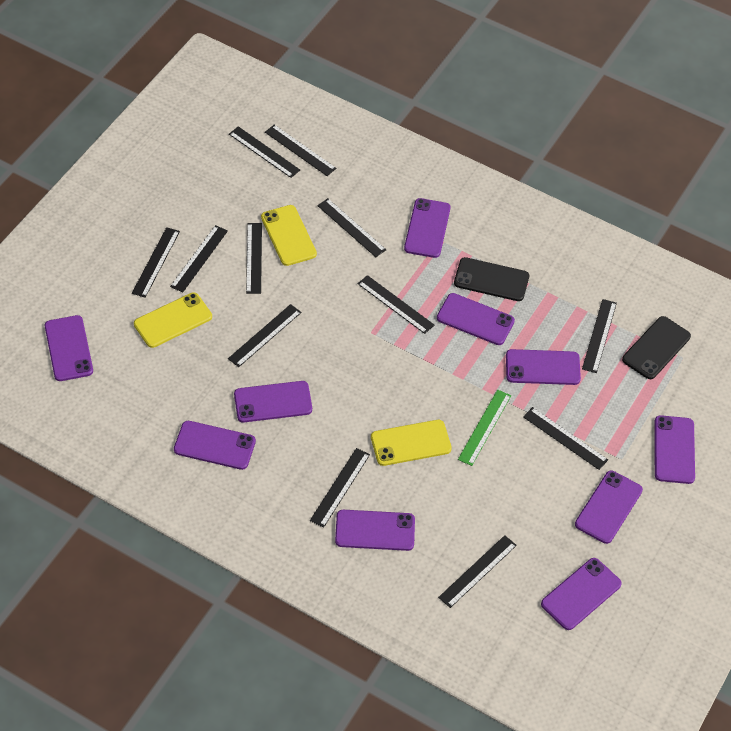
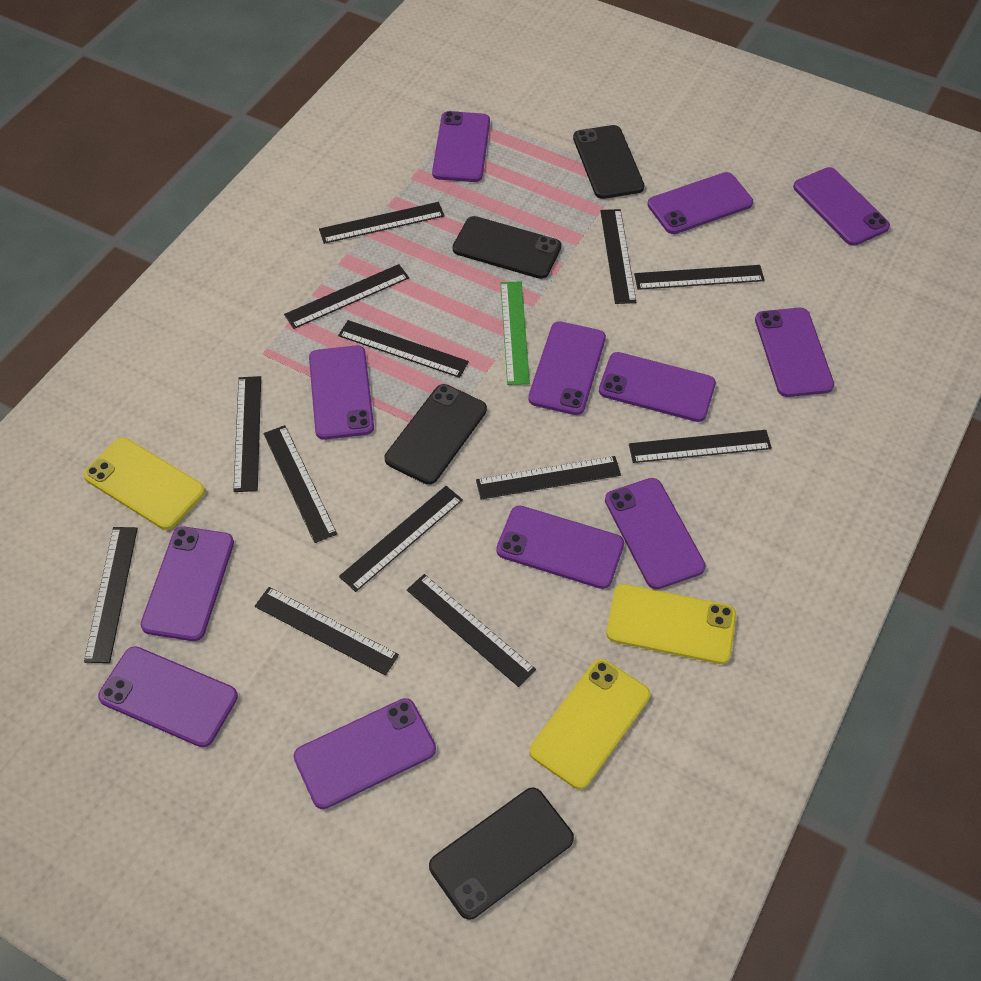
black phone: 2 -> 4
black ruler: 12 -> 13
purple phone: 10 -> 12

